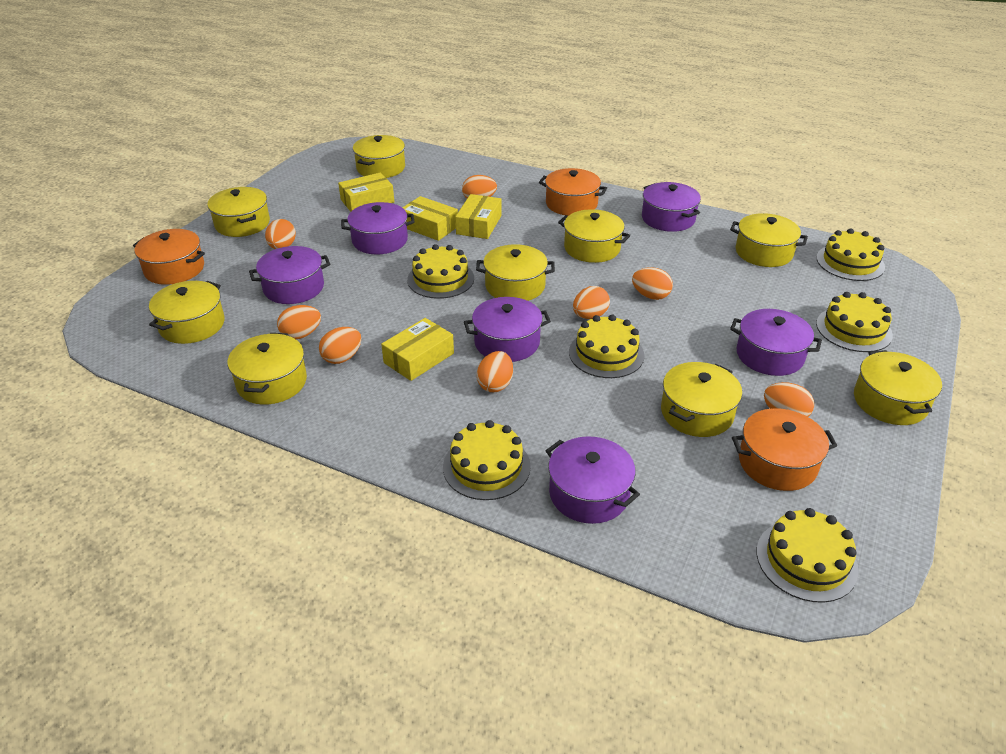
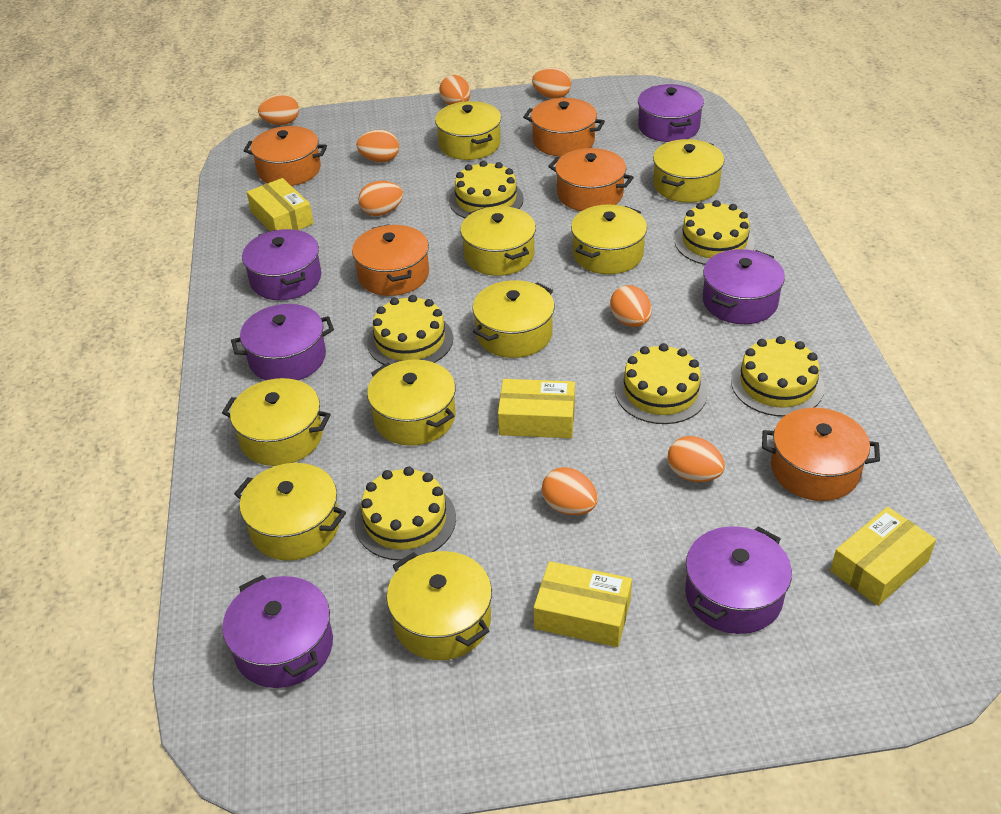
orange pot: 3 -> 5

